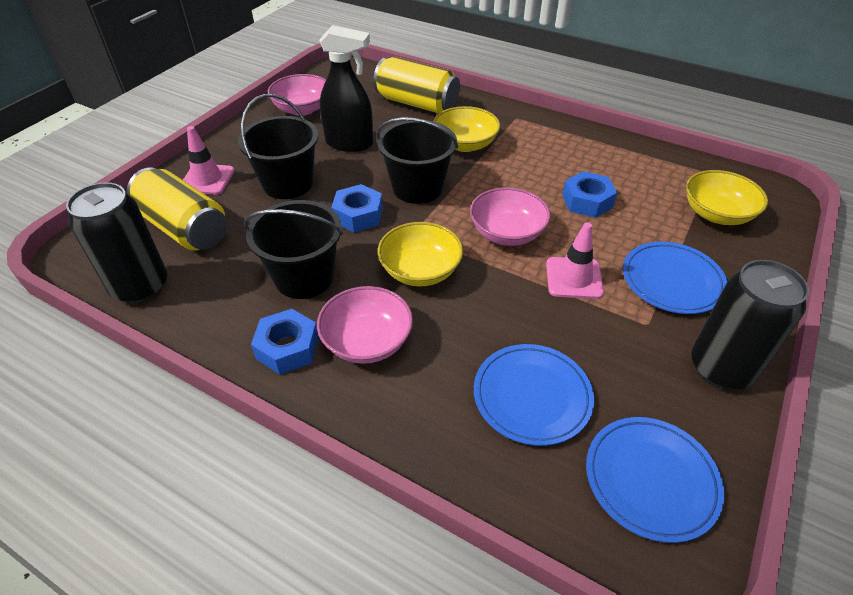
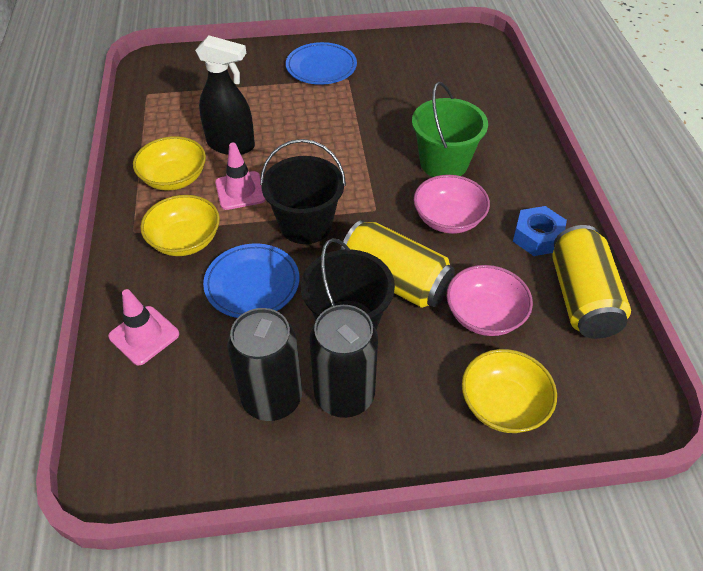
black bucket: 3 -> 2
blue nut: 3 -> 1
blue plate: 3 -> 2
green bucket: 0 -> 1
pink bowl: 3 -> 2

